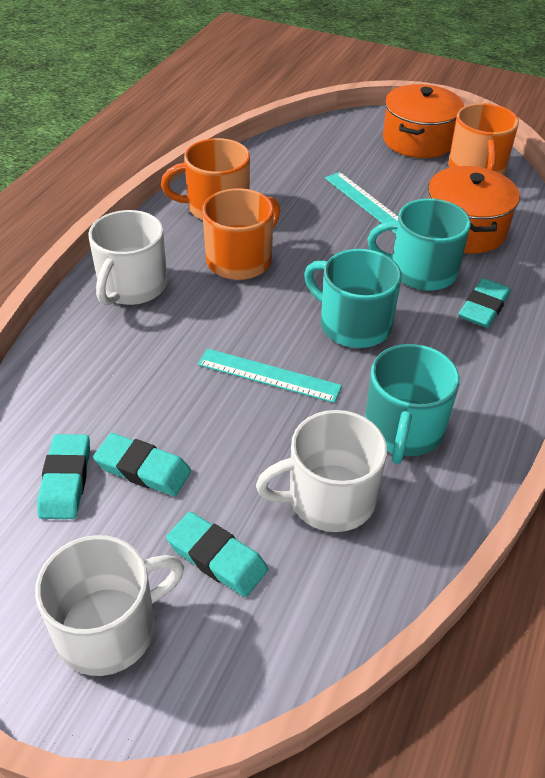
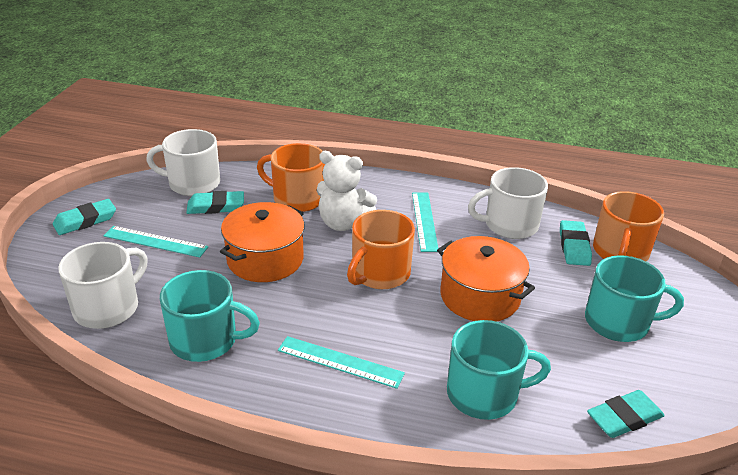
turquoise ruler: 2 -> 3
white teddy bear: 0 -> 1

